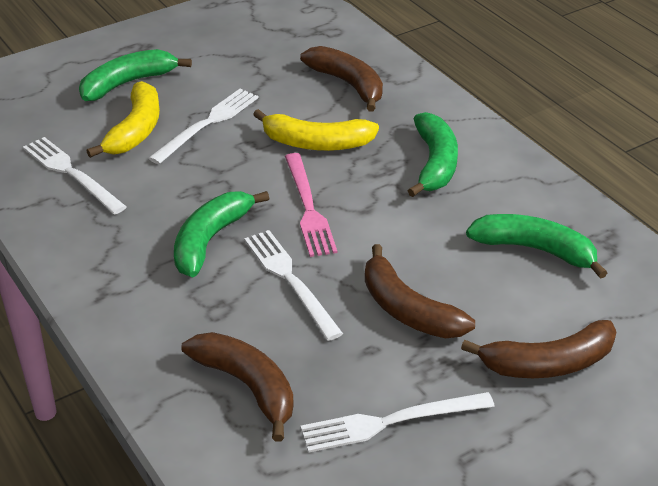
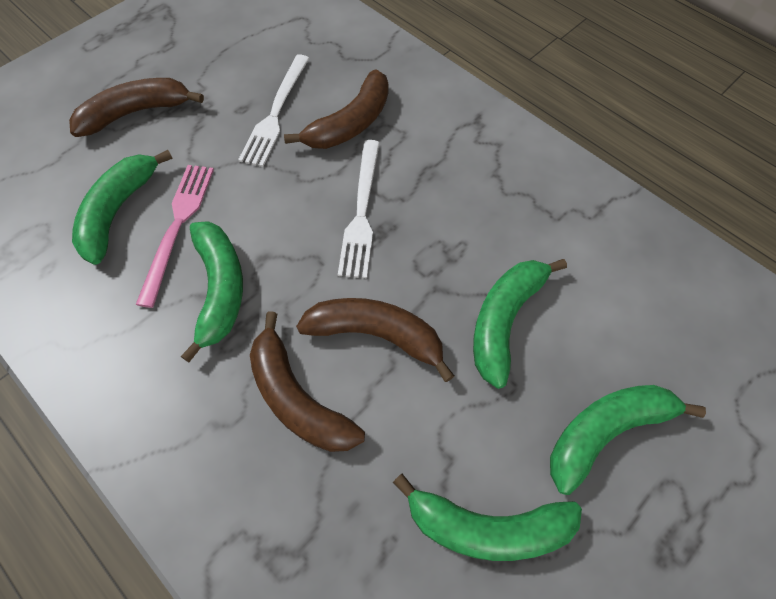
green banana: 4 -> 5
white fork: 4 -> 2
yellow banana: 2 -> 0

